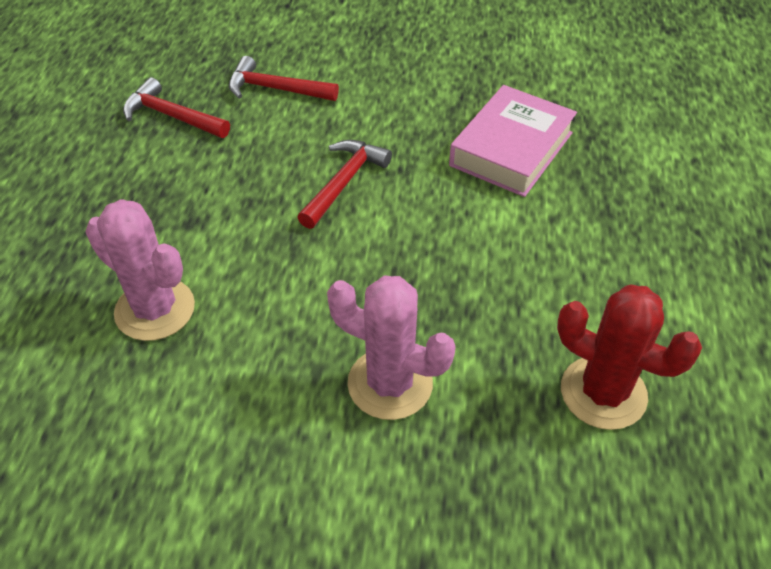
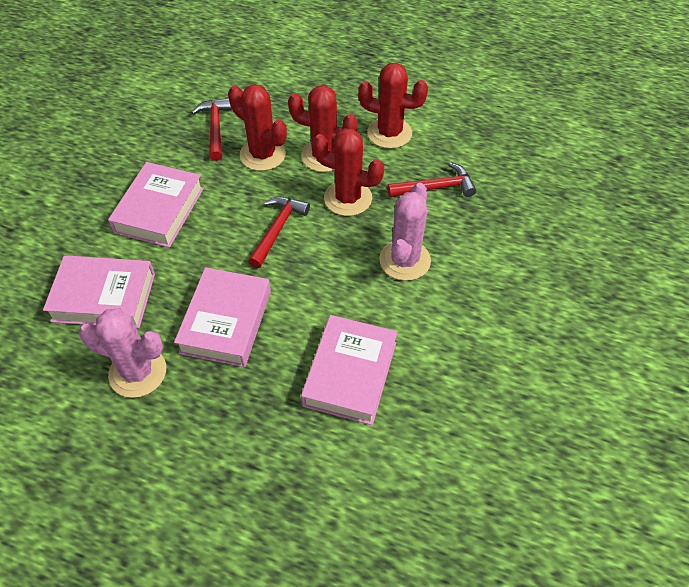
pink book: 1 -> 4
red cactus: 1 -> 4

